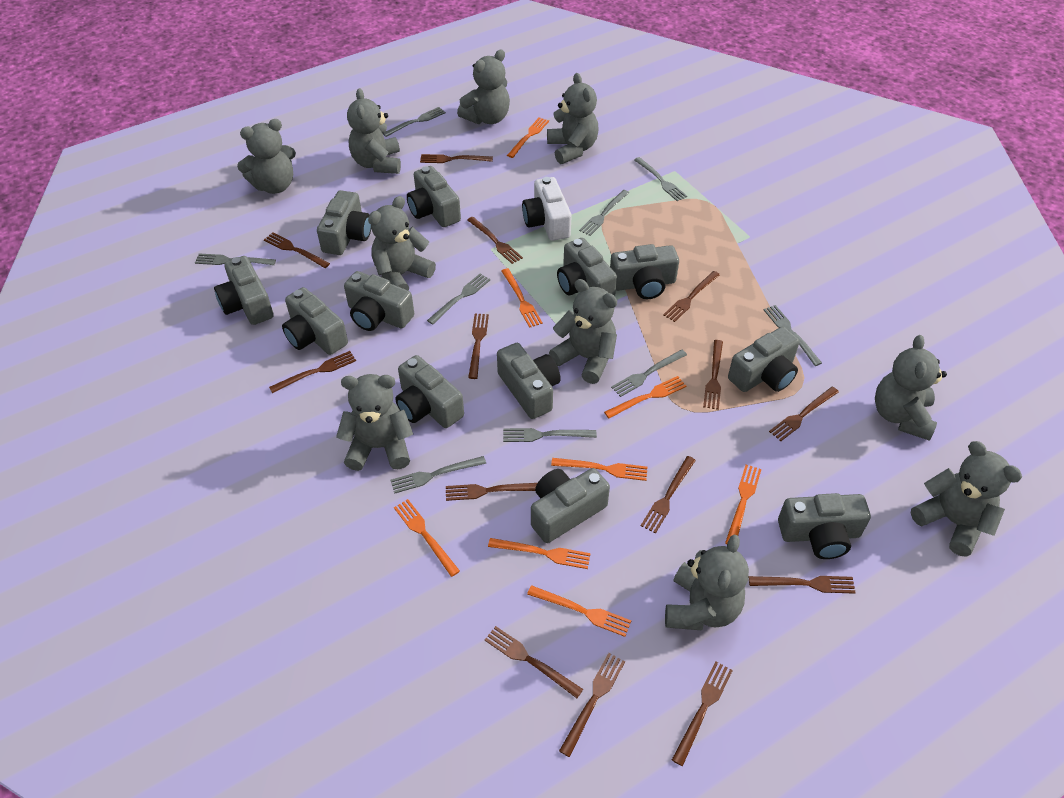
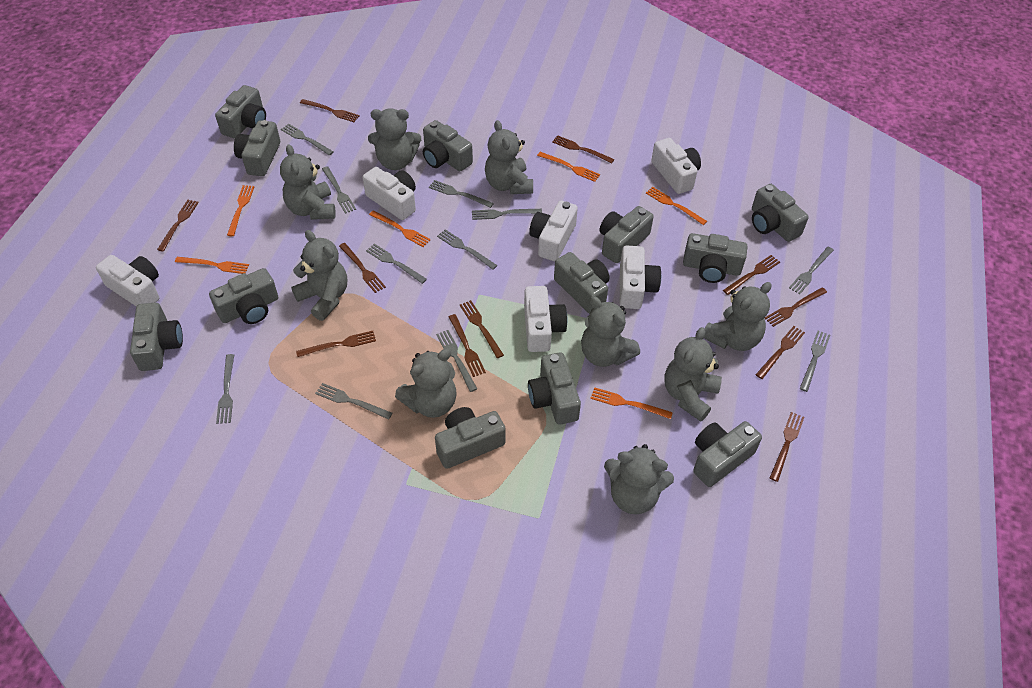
brown fork: 14 -> 11
grey fork: 9 -> 11
grey teddy bear: 10 -> 9
orange fork: 8 -> 6
white camera: 1 -> 6

